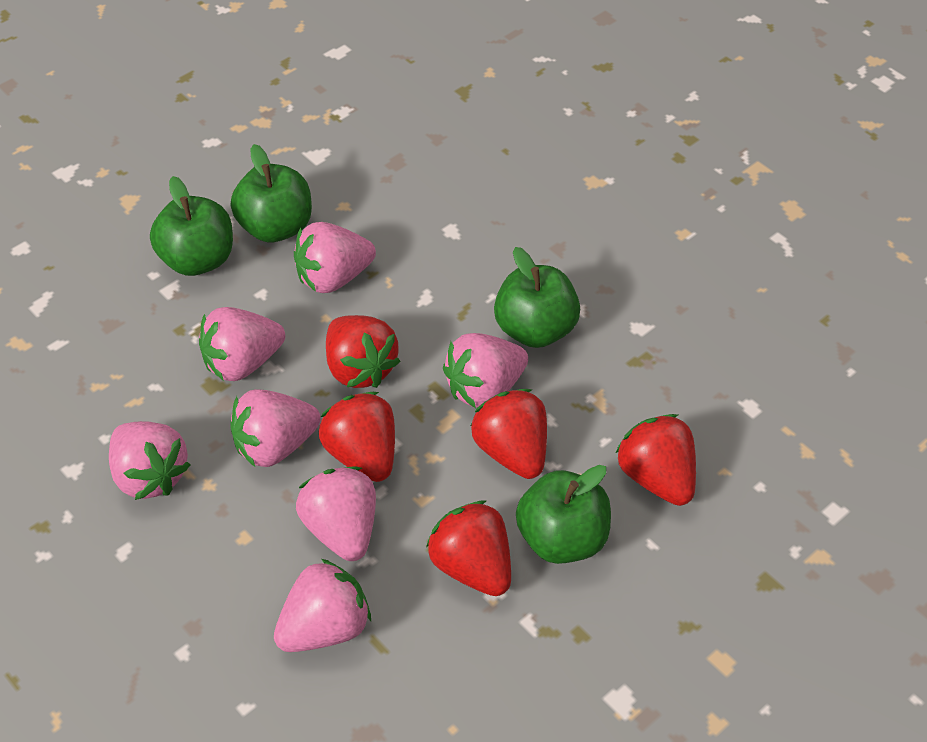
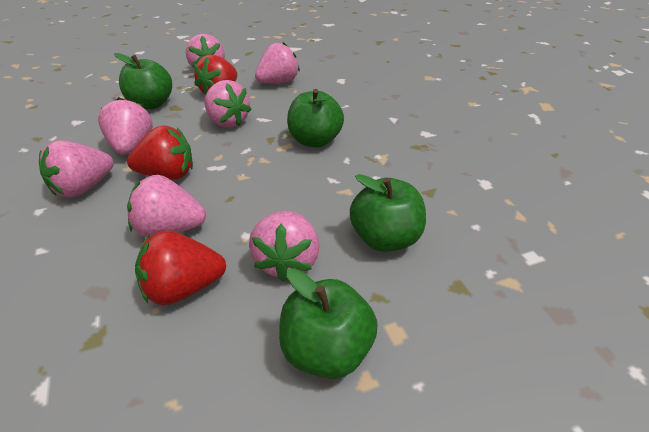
red strawberry: 5 -> 3

